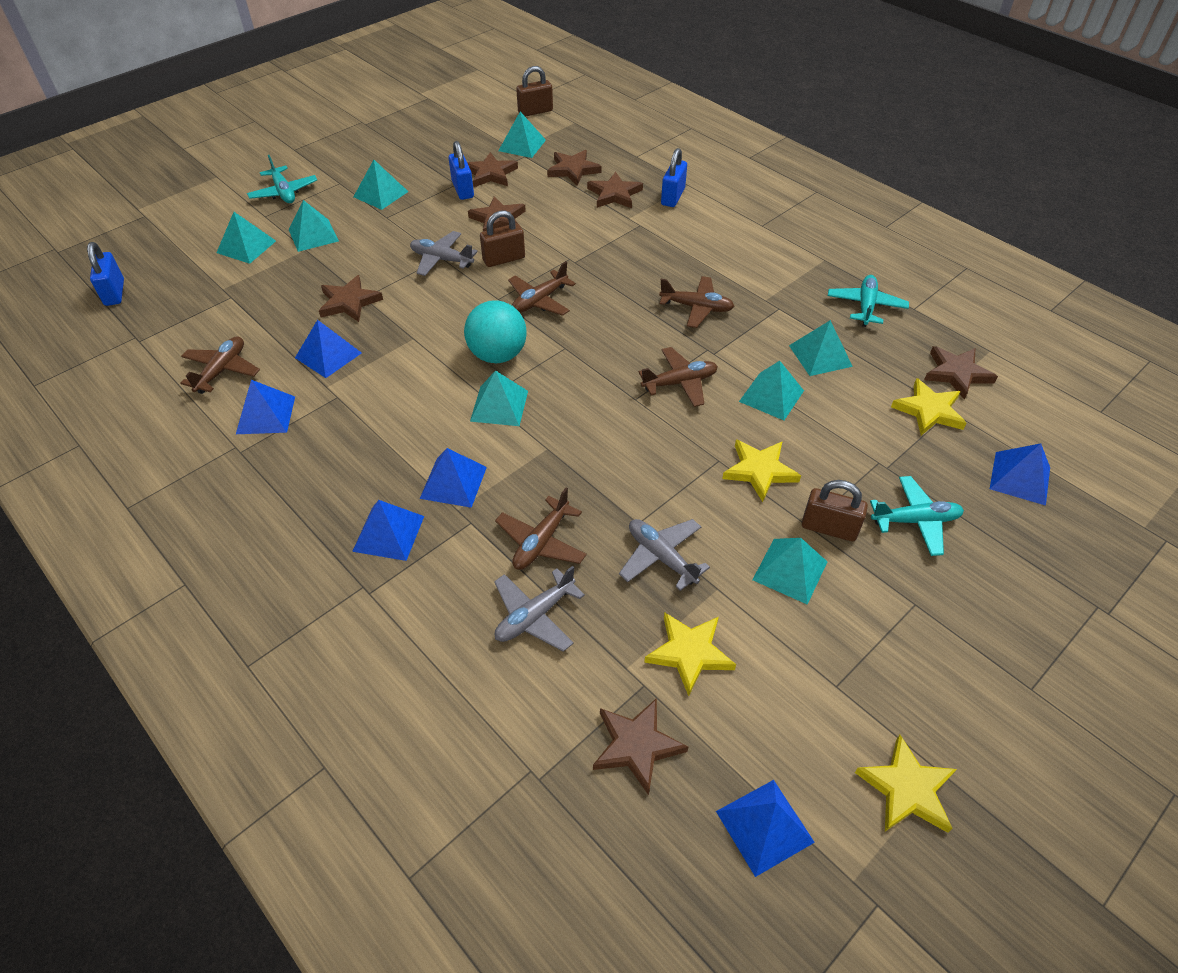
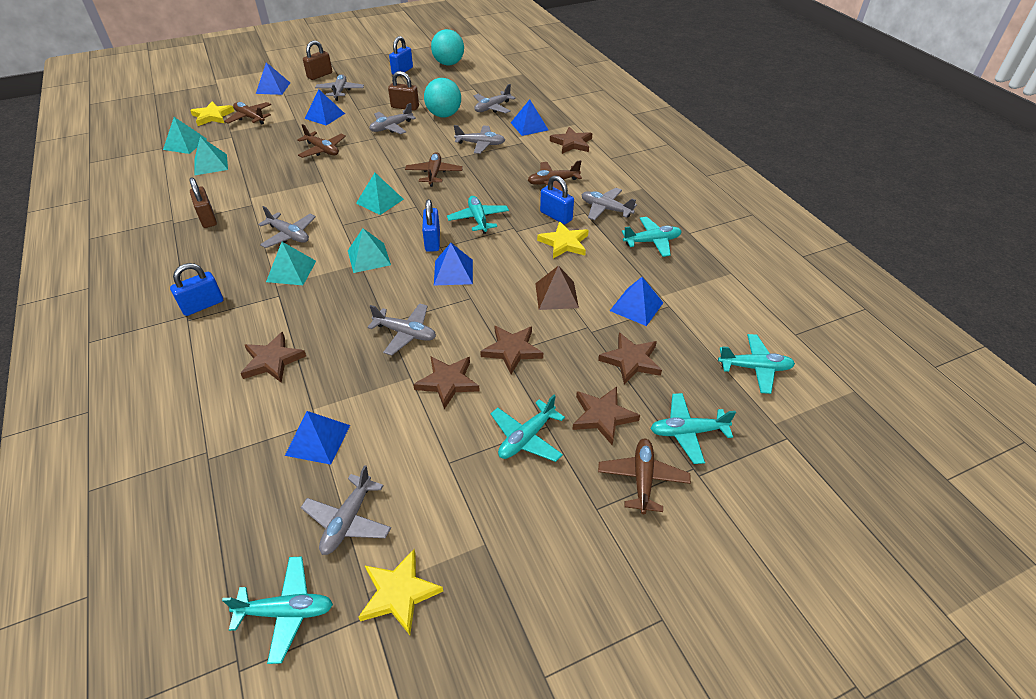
blue padlock: 3 -> 4
brown pyramid: 0 -> 1
brown star: 7 -> 6
grey plane: 3 -> 8
turquoise ball: 1 -> 2
turquoise plane: 3 -> 6
turquoise pyramid: 8 -> 5
yellow star: 4 -> 3

